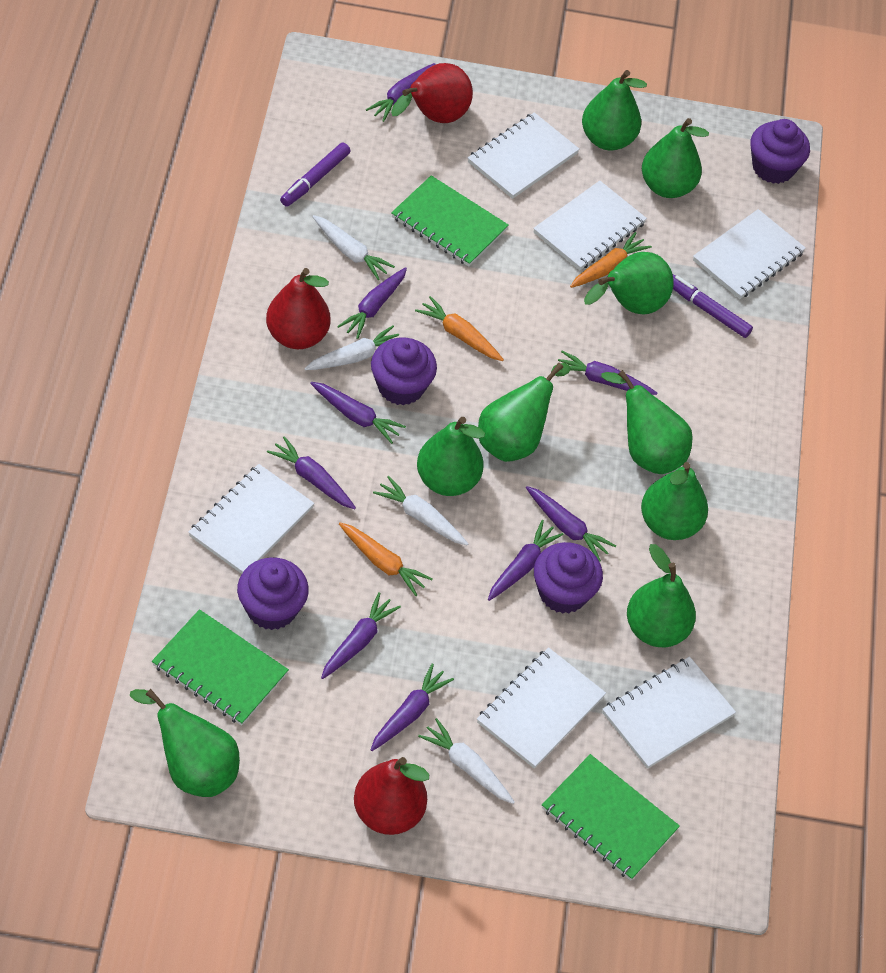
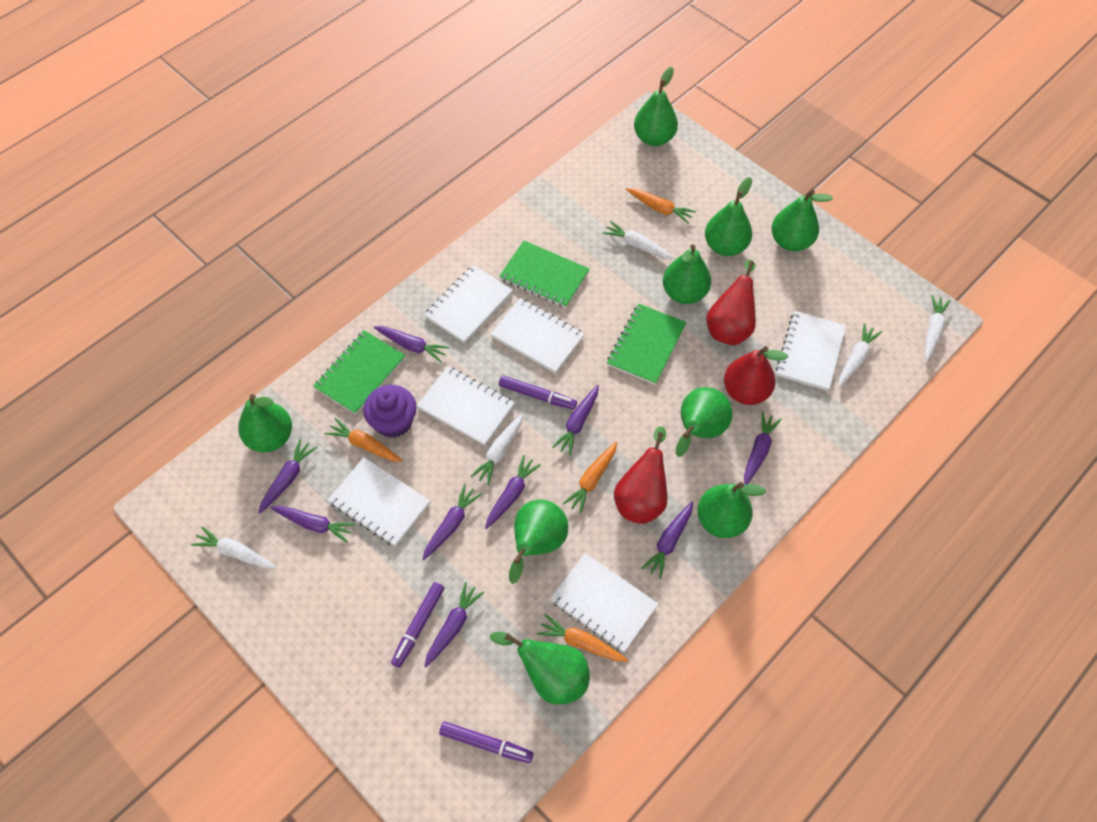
orange carrot: 3 -> 4
purple cupcake: 4 -> 1
purple marker: 2 -> 3
white carrot: 4 -> 5

